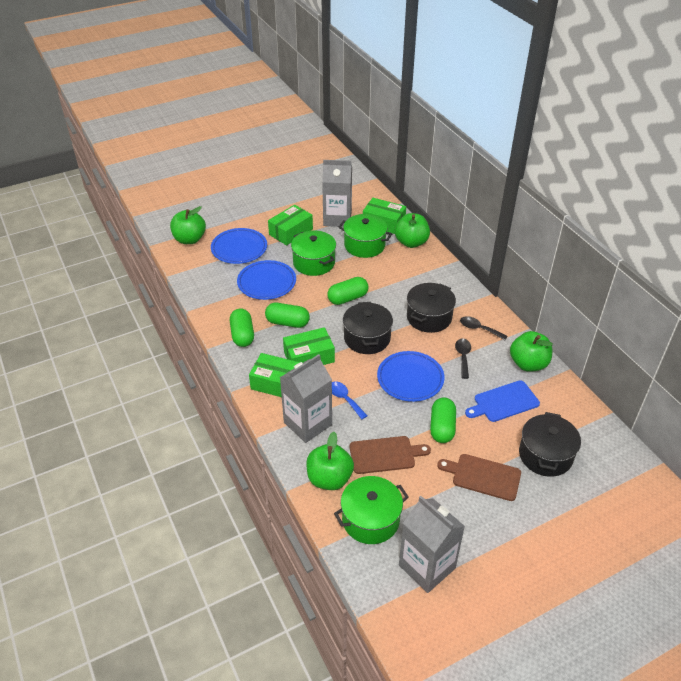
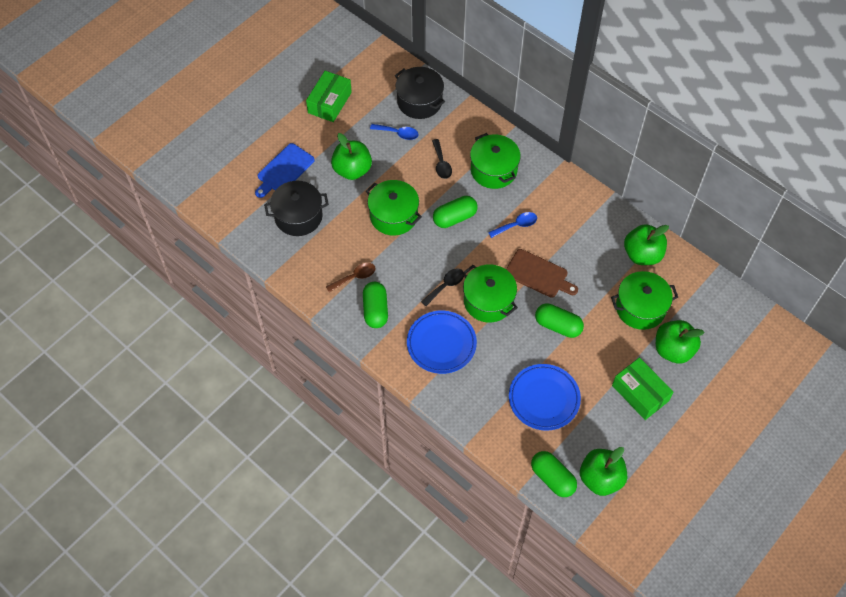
black pot: 3 -> 2
blue plate: 3 -> 2
blue spoon: 1 -> 2
brown cutting board: 2 -> 1
brown spoon: 0 -> 1
green box: 4 -> 2
green pot: 3 -> 4
grey carton: 3 -> 0

